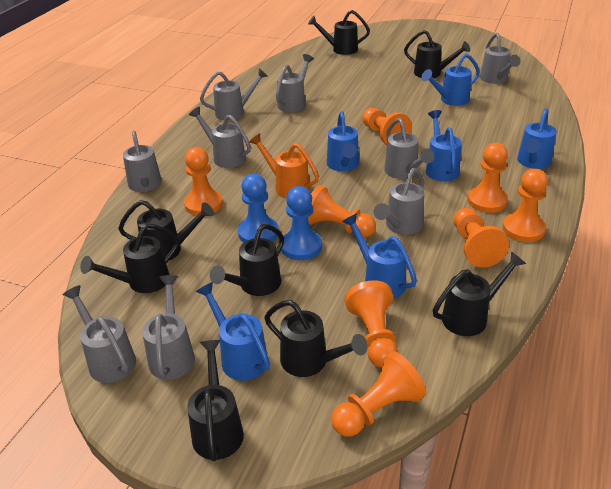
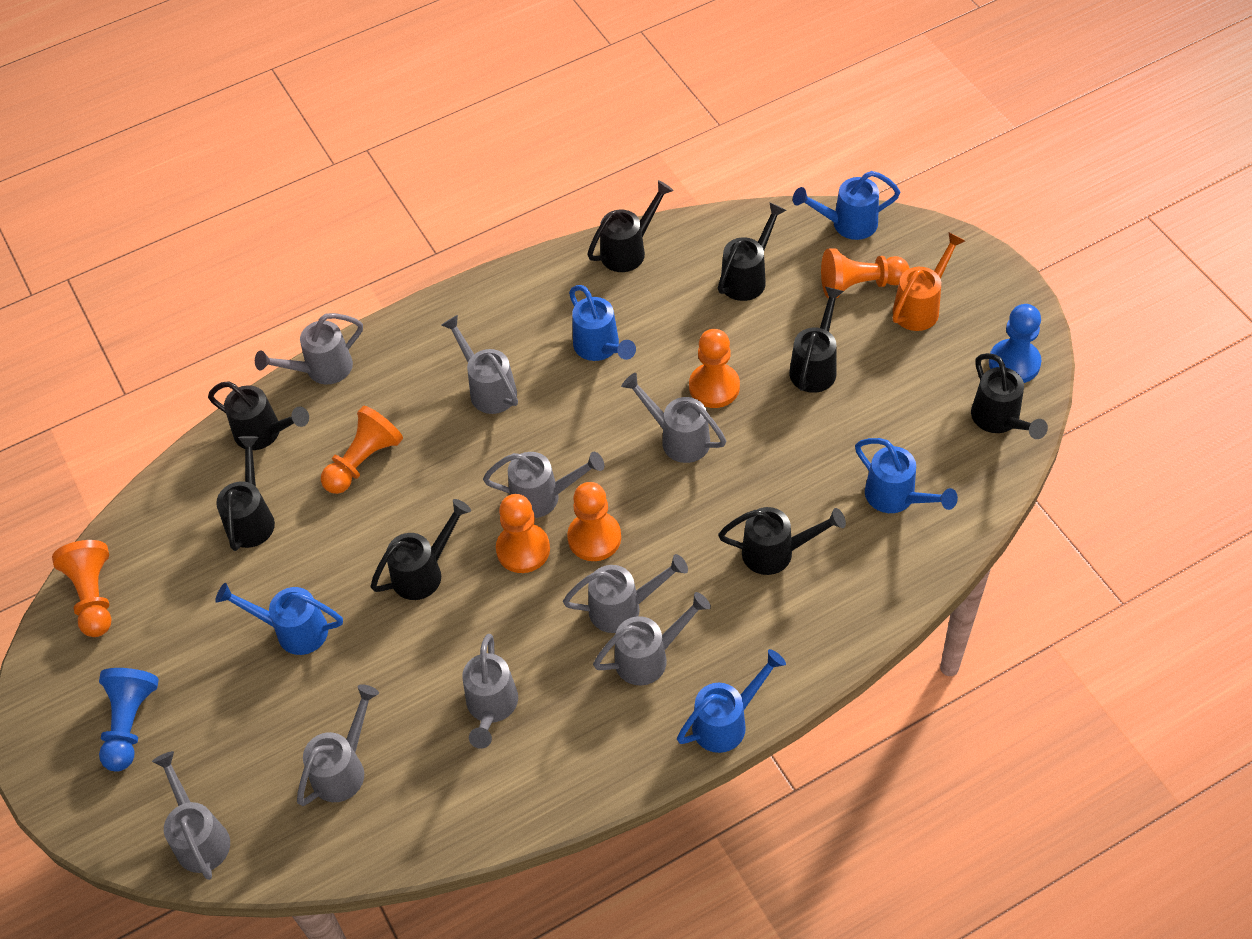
blue watering can: 6 -> 5
orange pawn: 8 -> 6

